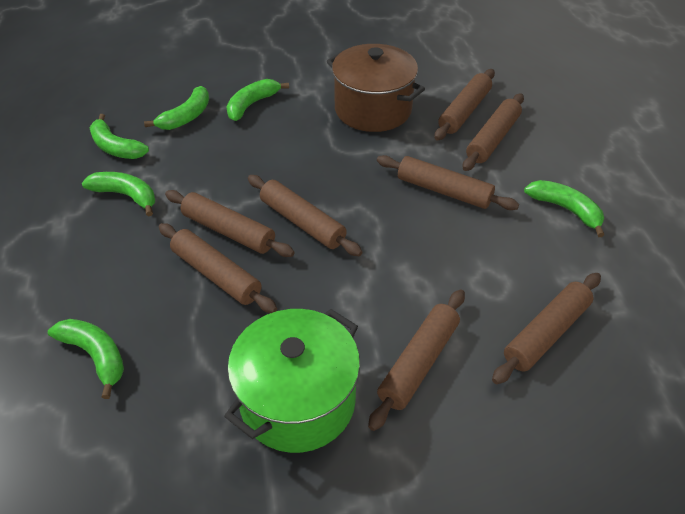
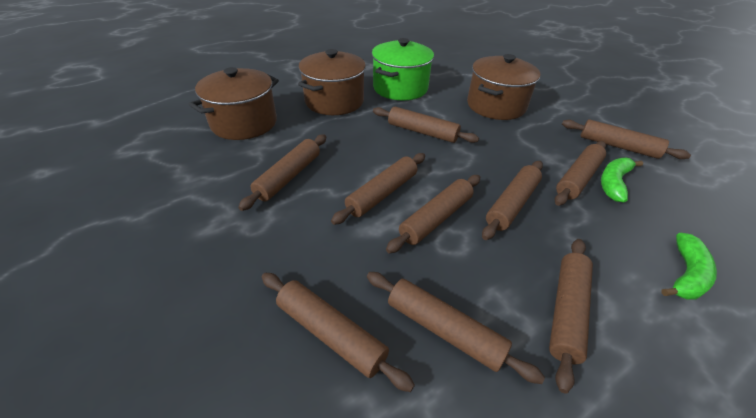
brown pot: 1 -> 3
brown rolling pin: 8 -> 10
green banana: 6 -> 2

